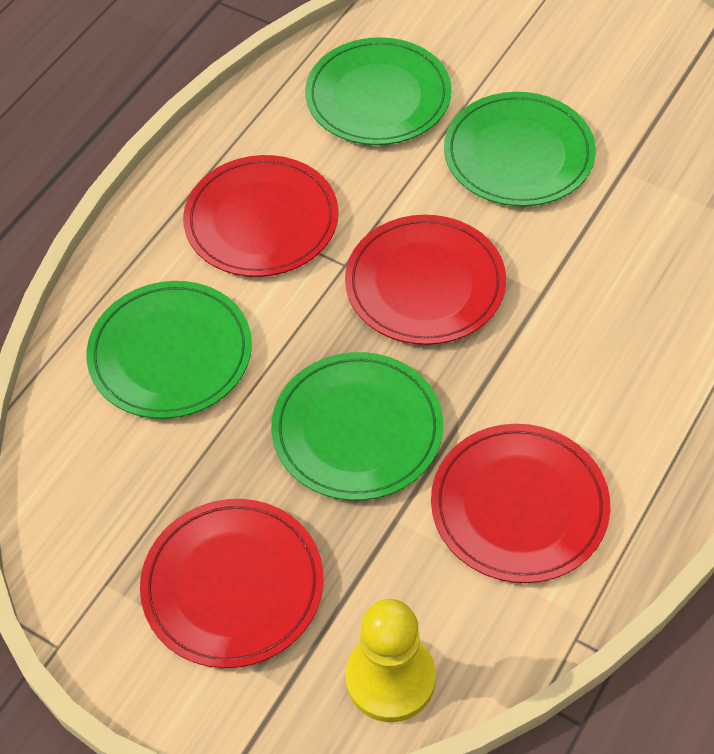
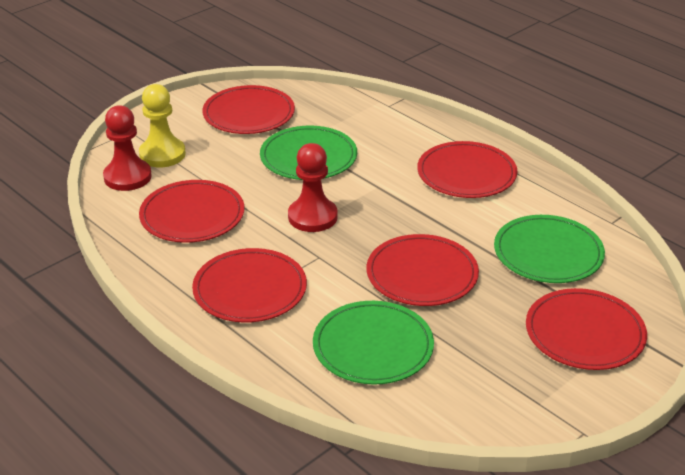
green plate: 4 -> 3
red pawn: 0 -> 2
red plate: 4 -> 6

